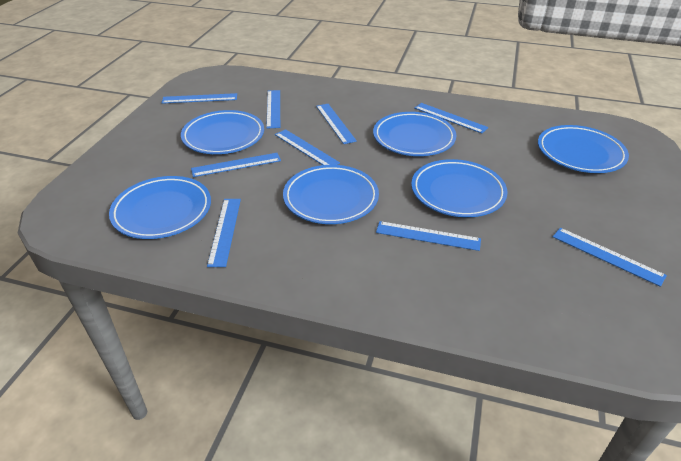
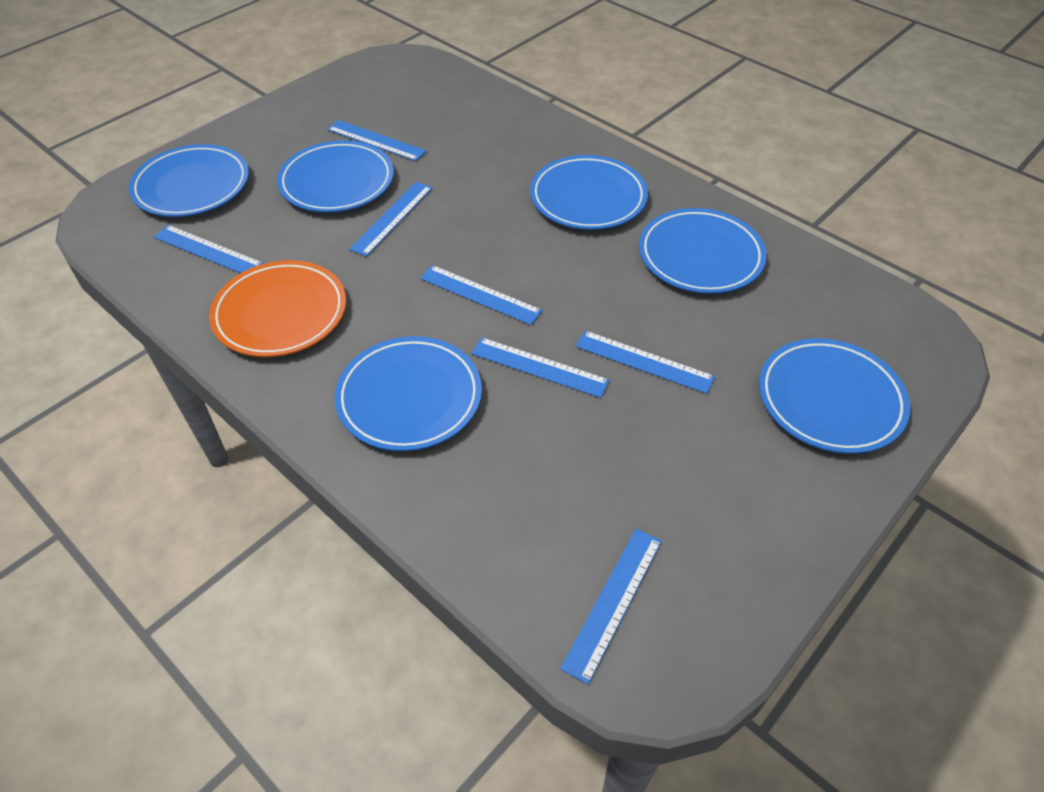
blue ruler: 9 -> 7
orange plate: 0 -> 1

